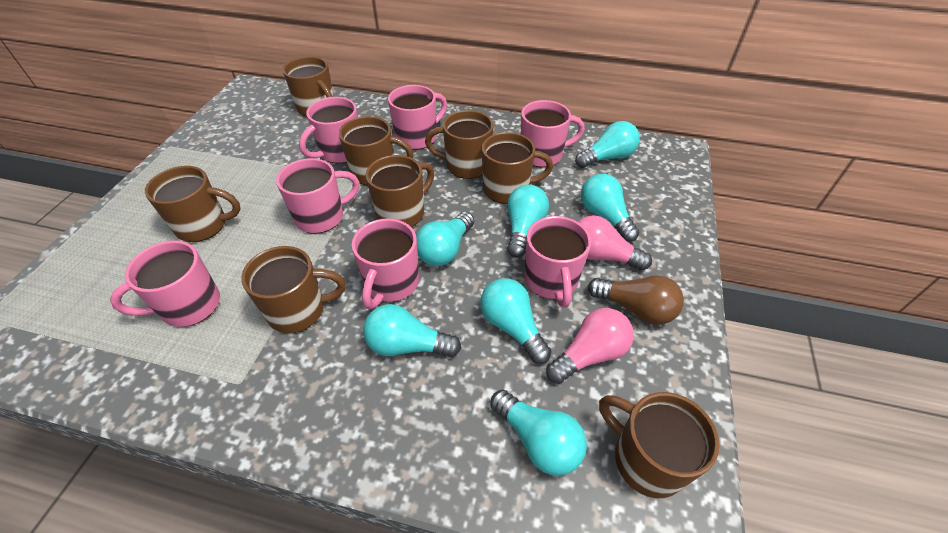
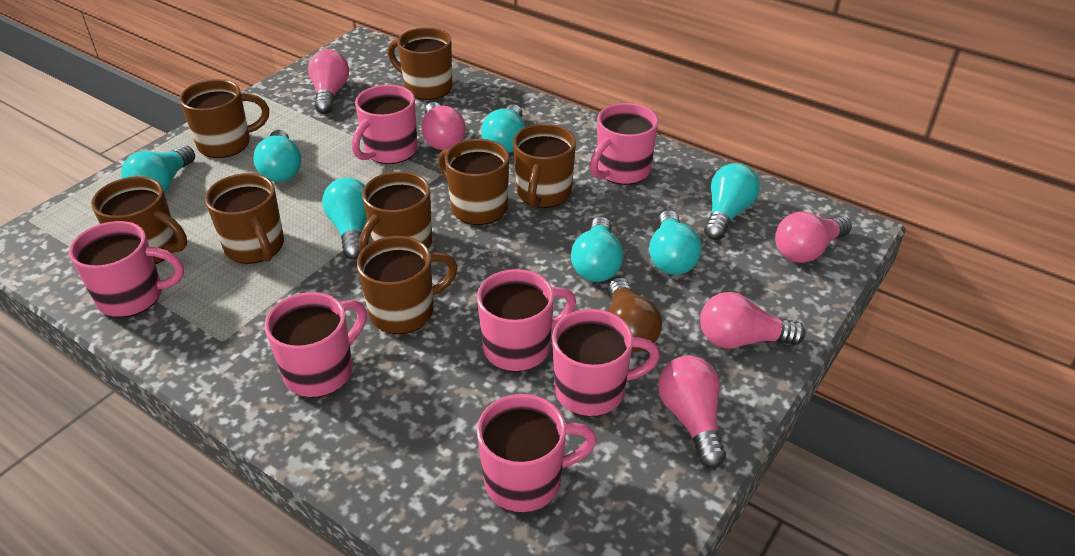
pink light bulb: 2 -> 5

